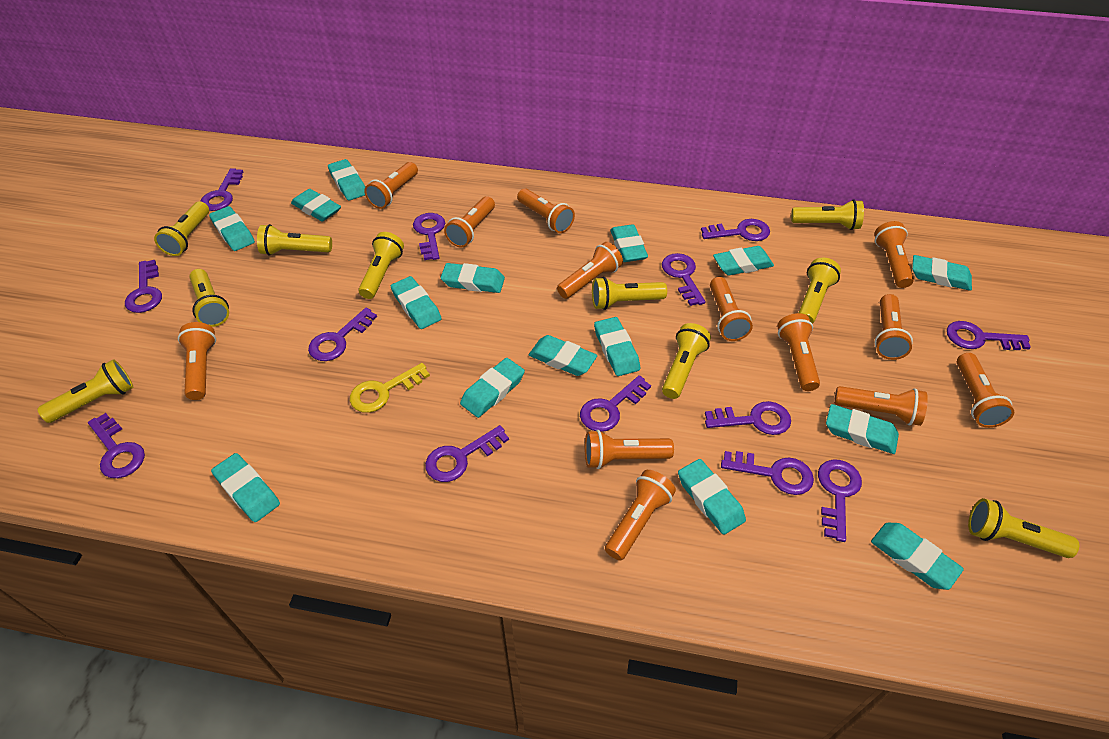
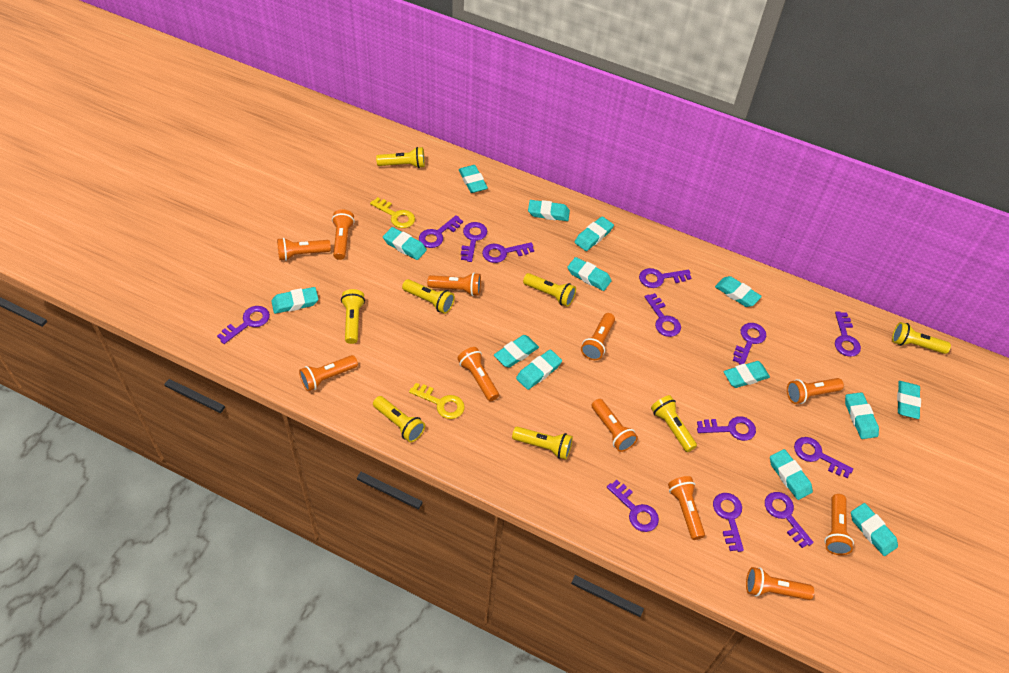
orange flashlight: 13 -> 11
turquoise eraser: 15 -> 14
yellow flashlight: 10 -> 8
yellow key: 1 -> 2

